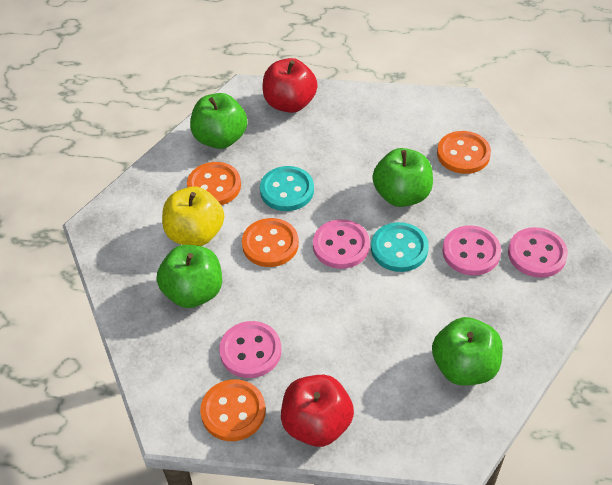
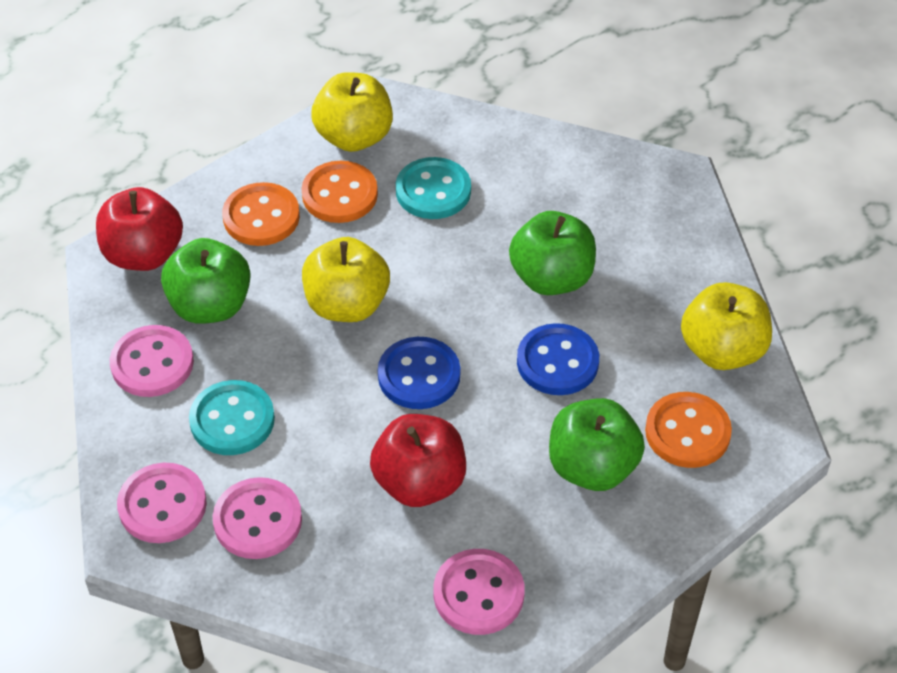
blue button: 0 -> 2
green apple: 4 -> 3
orange button: 4 -> 3
yellow apple: 1 -> 3

